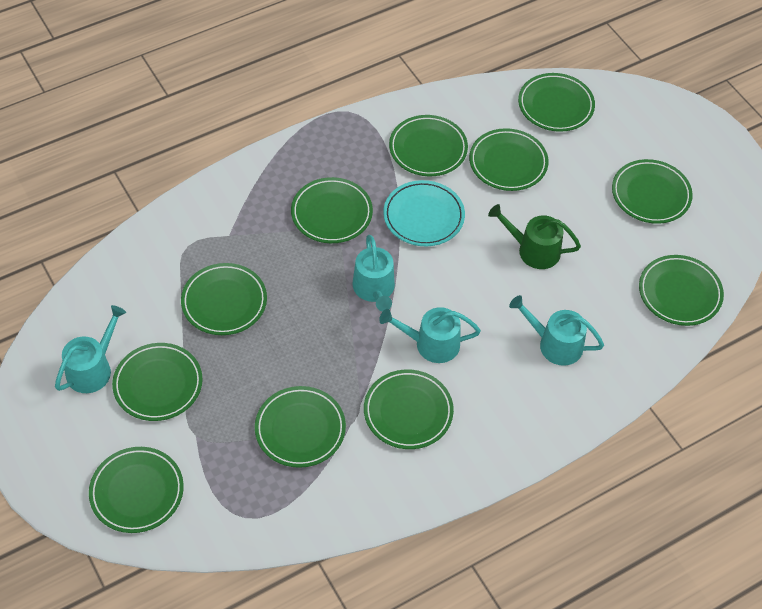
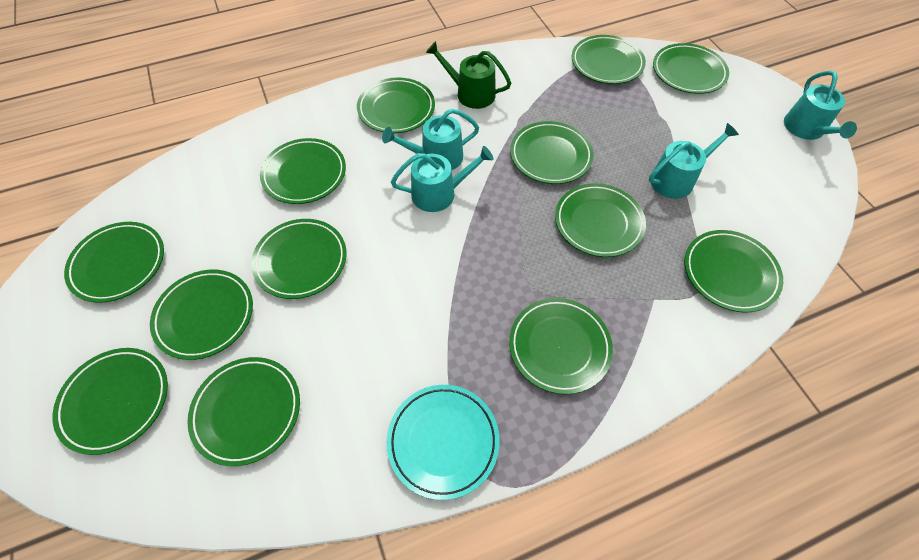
green plate: 11 -> 13

